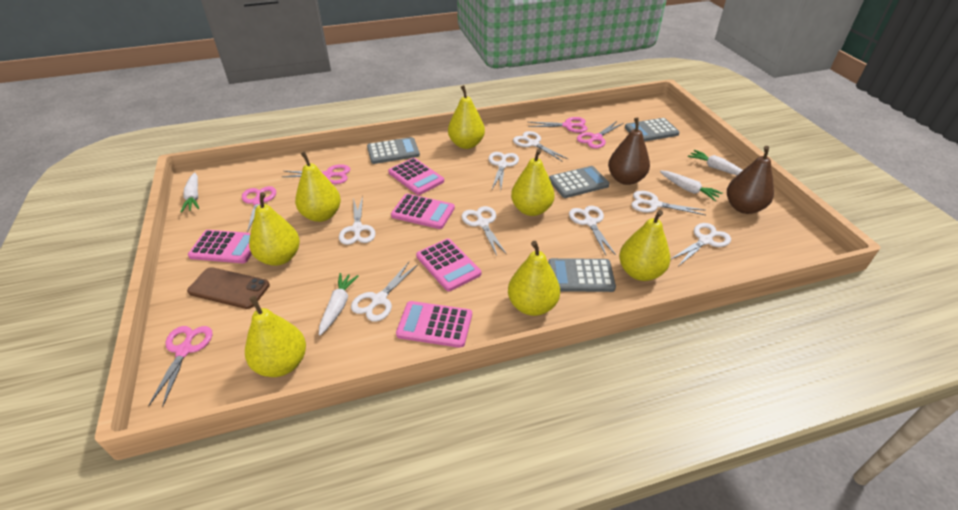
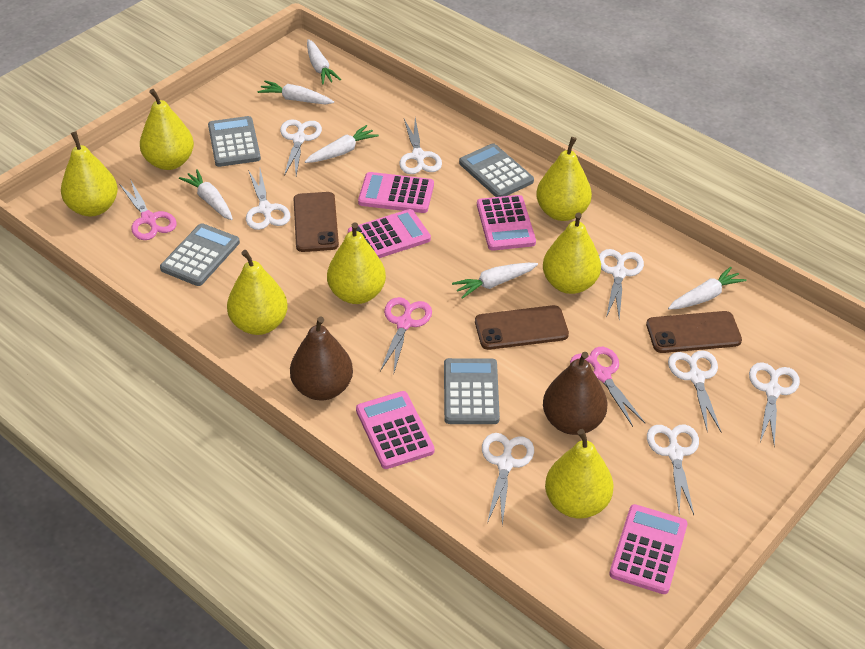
brown phone: 1 -> 3
pink scissors: 5 -> 3
white carrot: 4 -> 6

